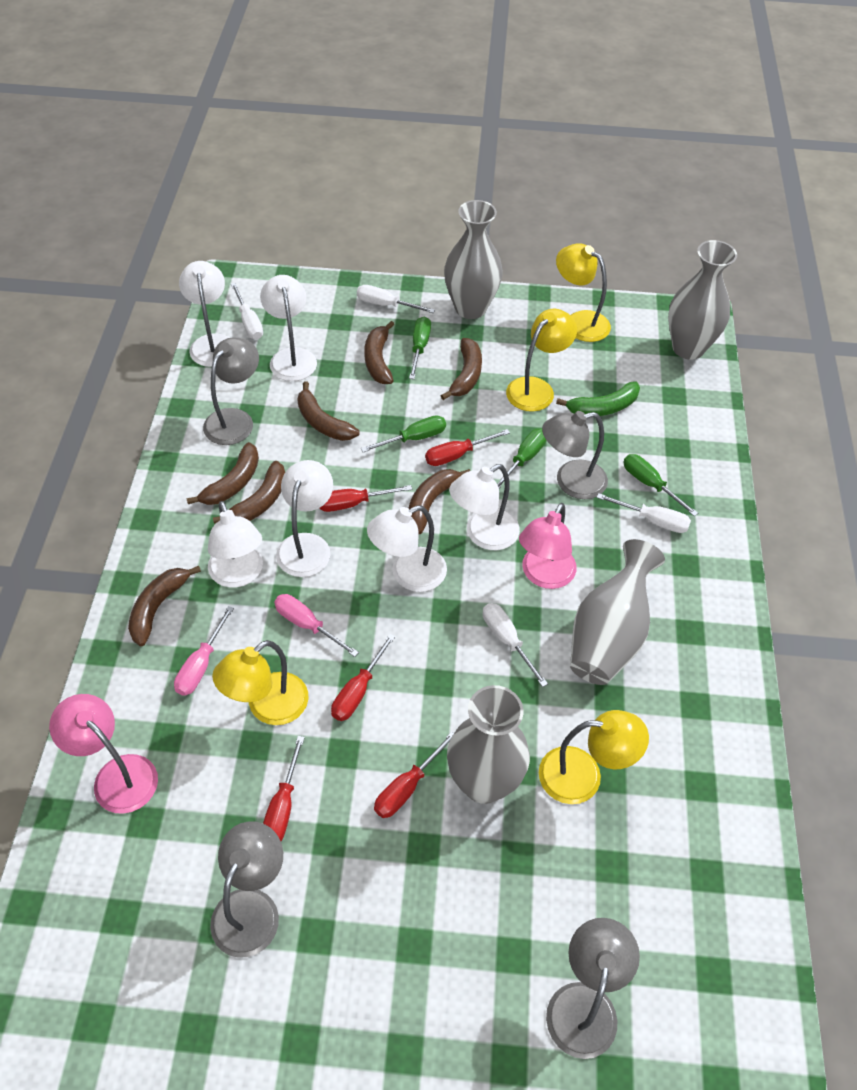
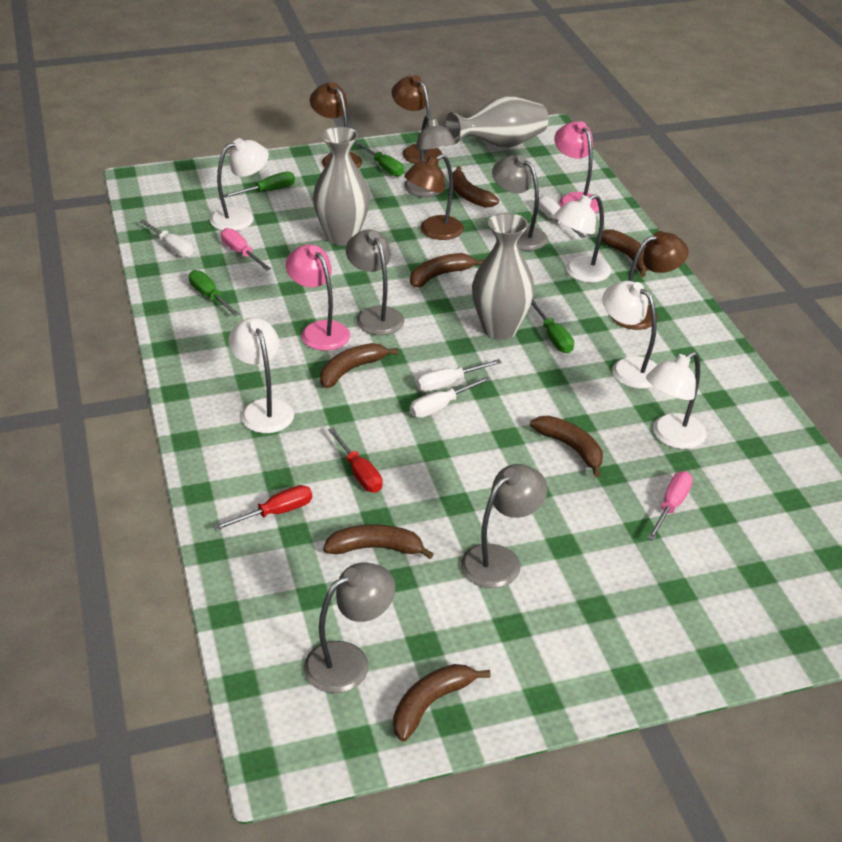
brown lamp: 0 -> 4
green banana: 1 -> 0
grey lamp: 4 -> 5
grey vase: 4 -> 3
red screwdriver: 5 -> 2
white lamp: 6 -> 5
yellow lamp: 4 -> 0

